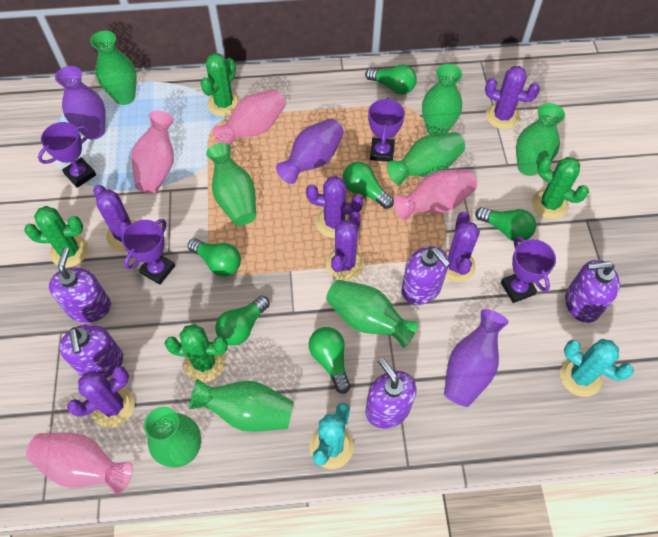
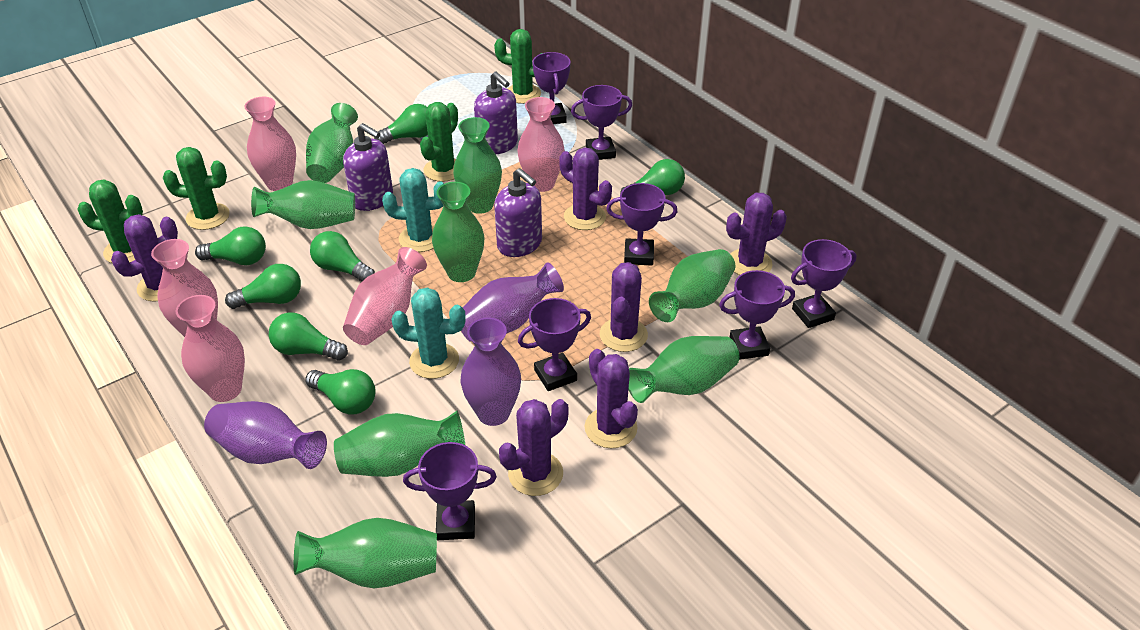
green light bulb: 6 -> 7
pink vase: 4 -> 5
purple soap dispenser: 5 -> 3
purple trophy: 4 -> 7

